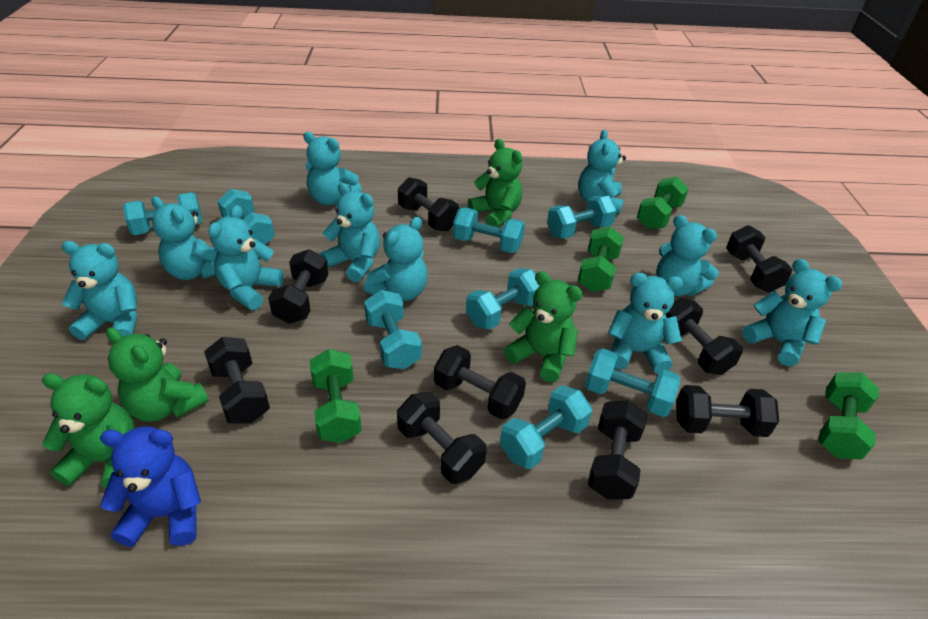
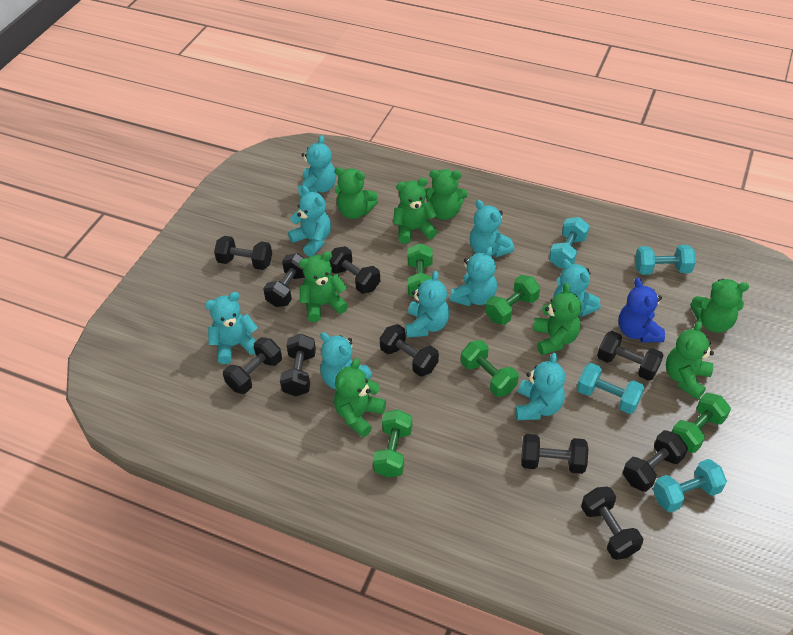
black dumbbell: 9 -> 10
green dumbbell: 4 -> 5
green teddy bear: 4 -> 8
turquoise dumbbell: 8 -> 4
turquoise teddy bear: 10 -> 9

